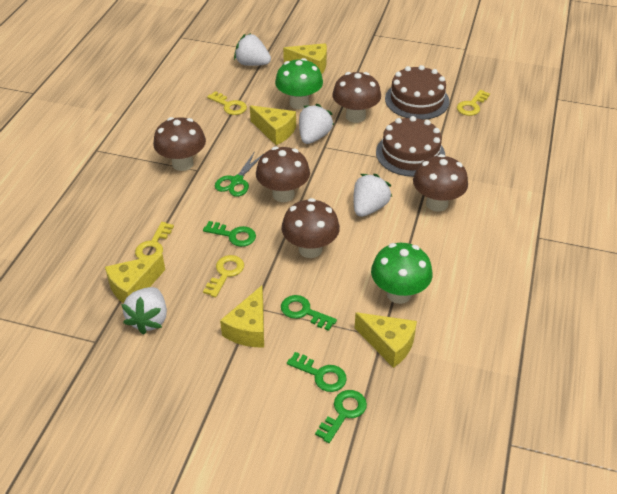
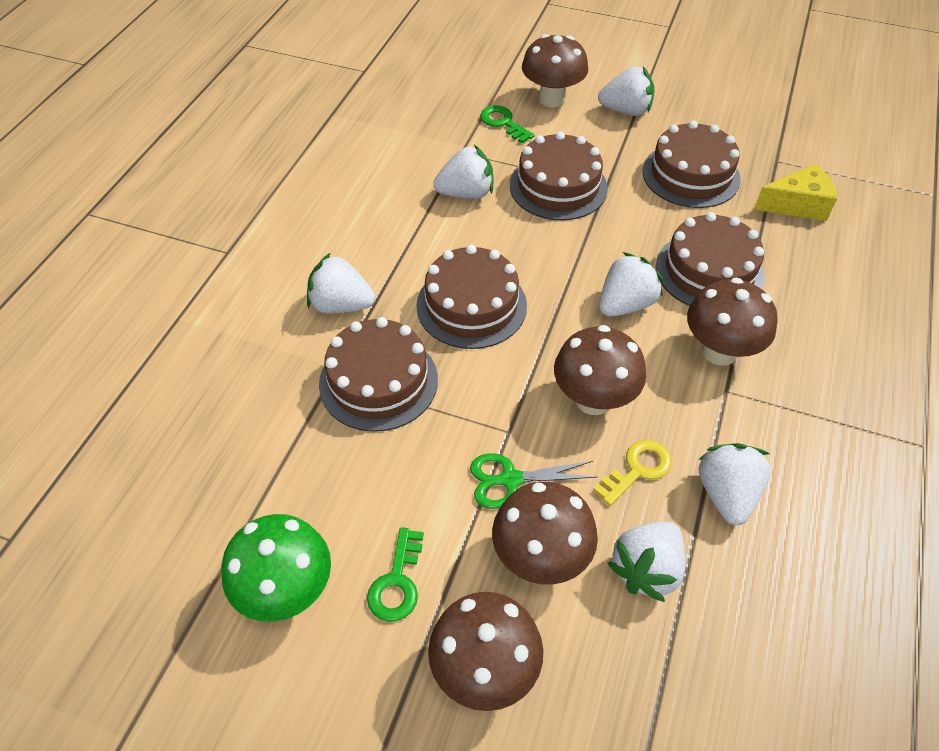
brown cake: 2 -> 5
green key: 4 -> 2
green mushroom: 2 -> 1
white strawberry: 4 -> 6
yellow cheese: 5 -> 1
yellow key: 4 -> 1

